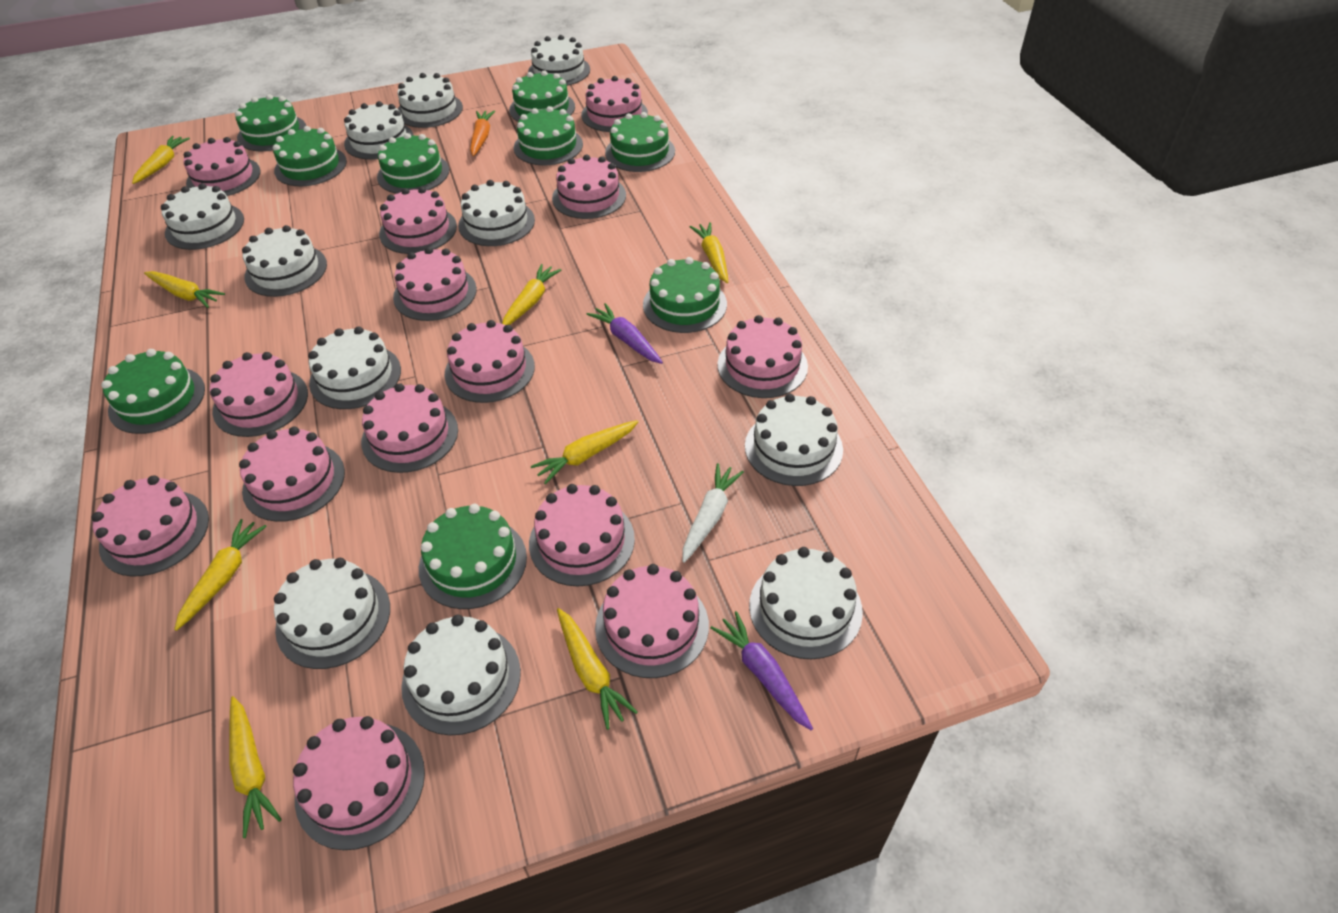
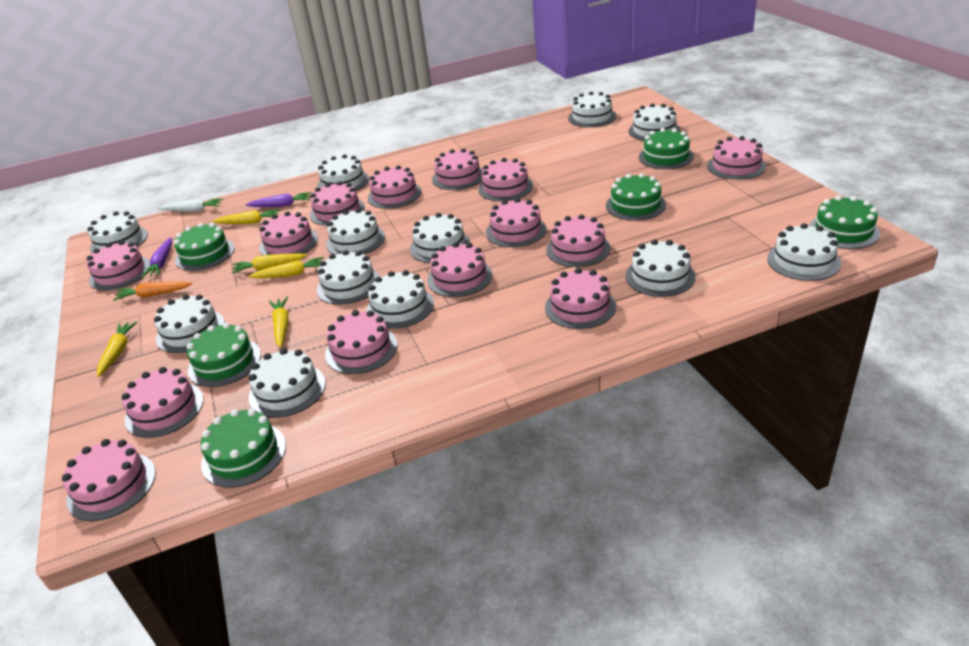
green cake: 9 -> 6
white cake: 11 -> 12
yellow carrot: 8 -> 5

